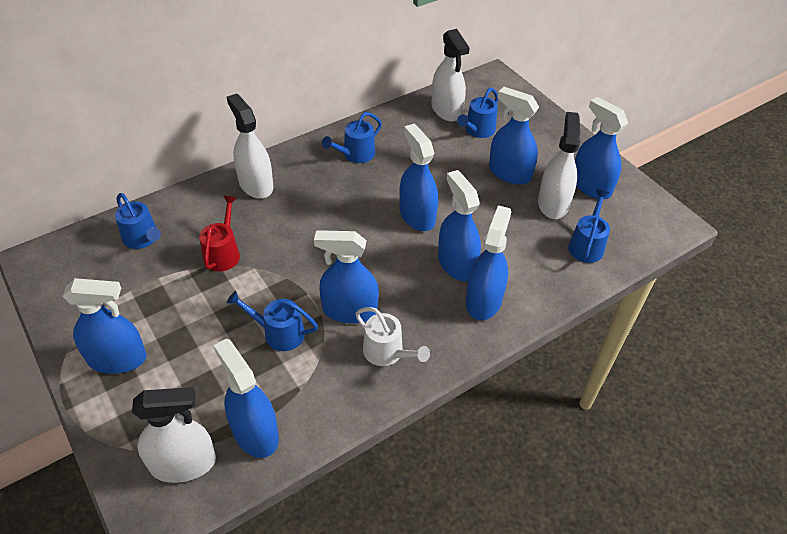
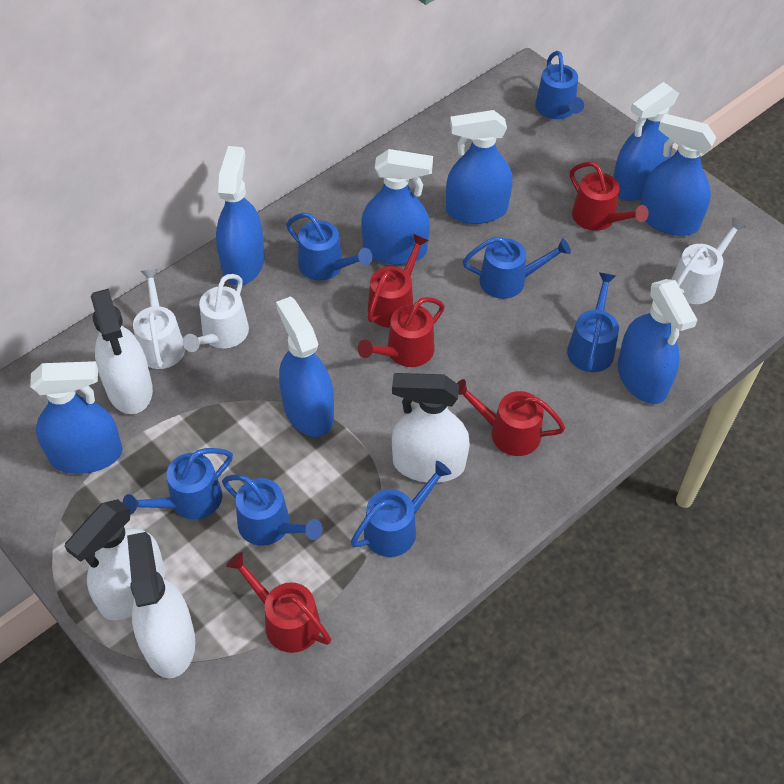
blue watering can: 5 -> 7
red watering can: 1 -> 5
white watering can: 1 -> 3

